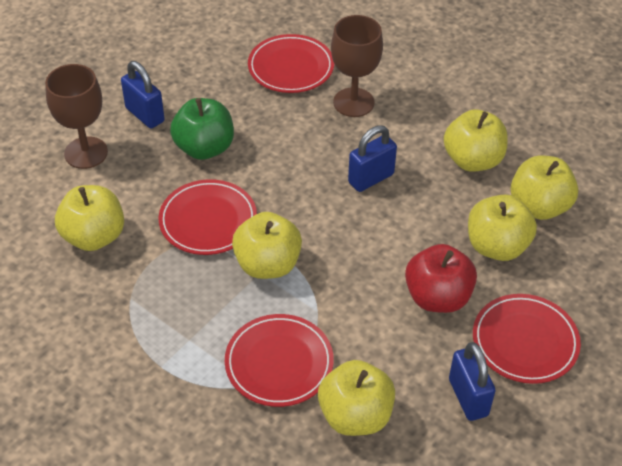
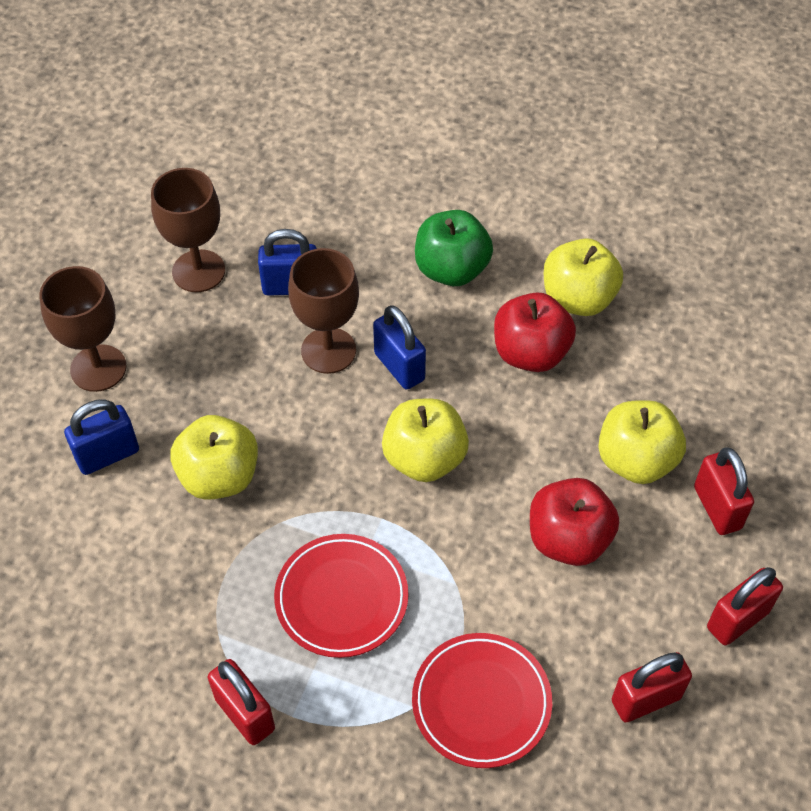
brown goblet: 2 -> 3
red apple: 1 -> 2
red padlock: 0 -> 4
red plate: 4 -> 2
yellow apple: 6 -> 4

